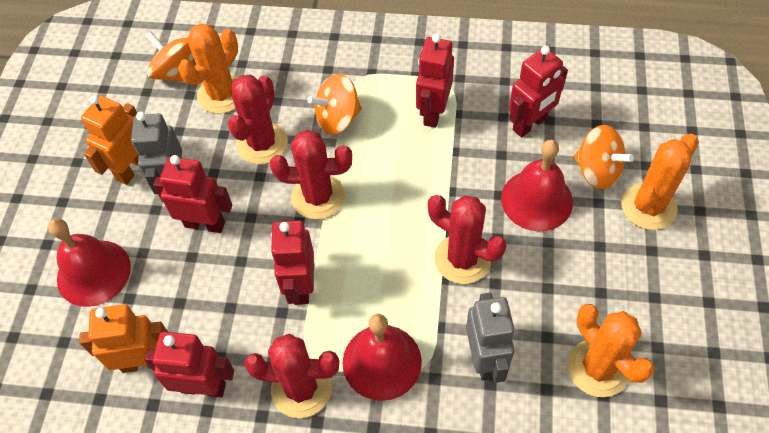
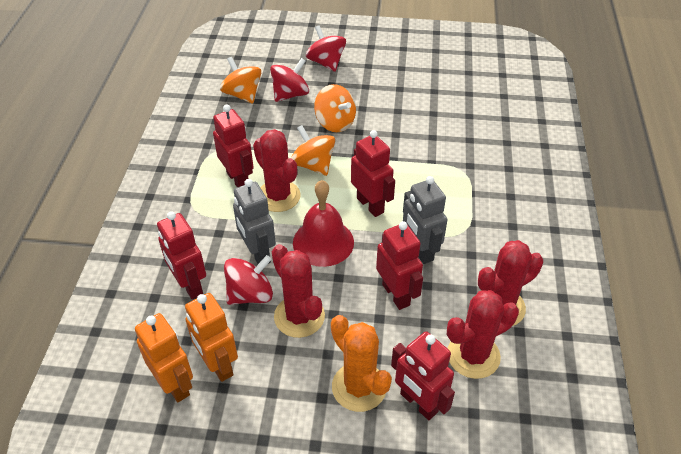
orange cactus: 3 -> 1
red bell: 3 -> 1
red spinning top: 0 -> 3

